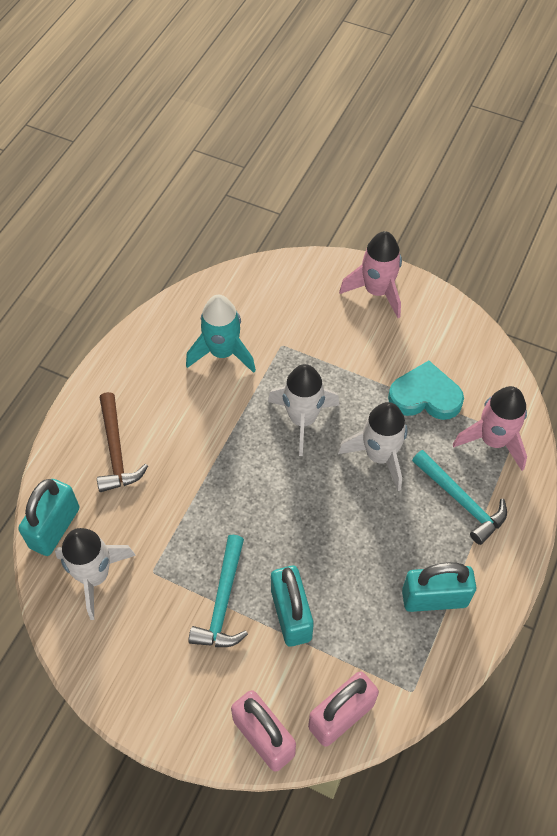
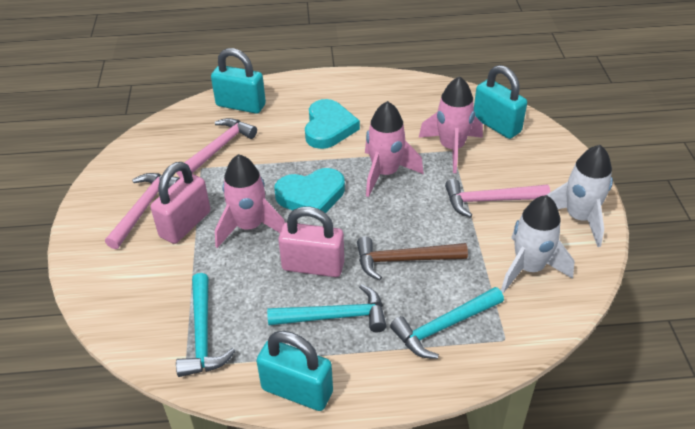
pink hammer: 0 -> 3
pink rocket: 2 -> 3
turquoise hammer: 2 -> 3
turquoise heart: 1 -> 2
turquoise rocket: 1 -> 0
white rocket: 3 -> 2

